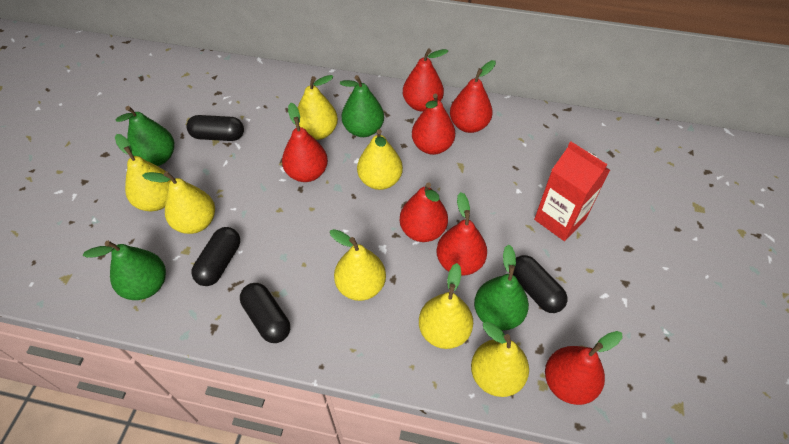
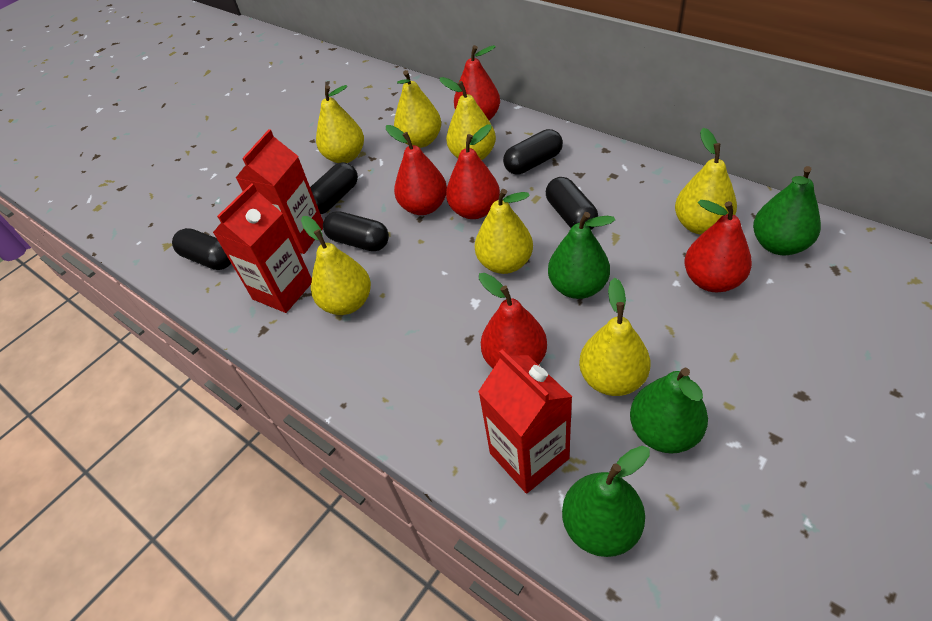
black capsule: 4 -> 5
red carton: 1 -> 3
red pear: 7 -> 5

